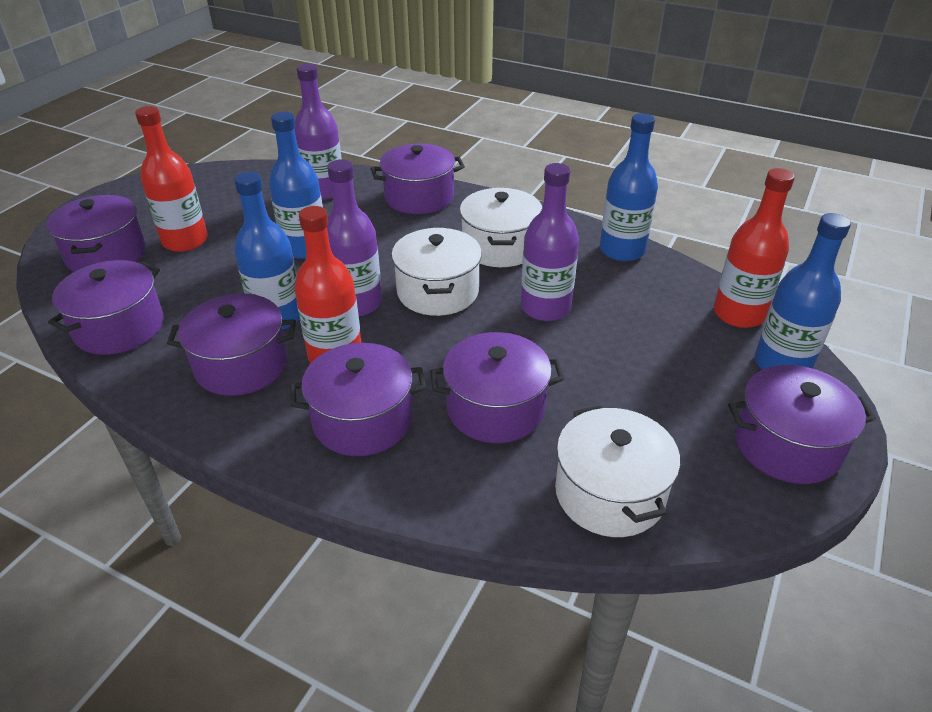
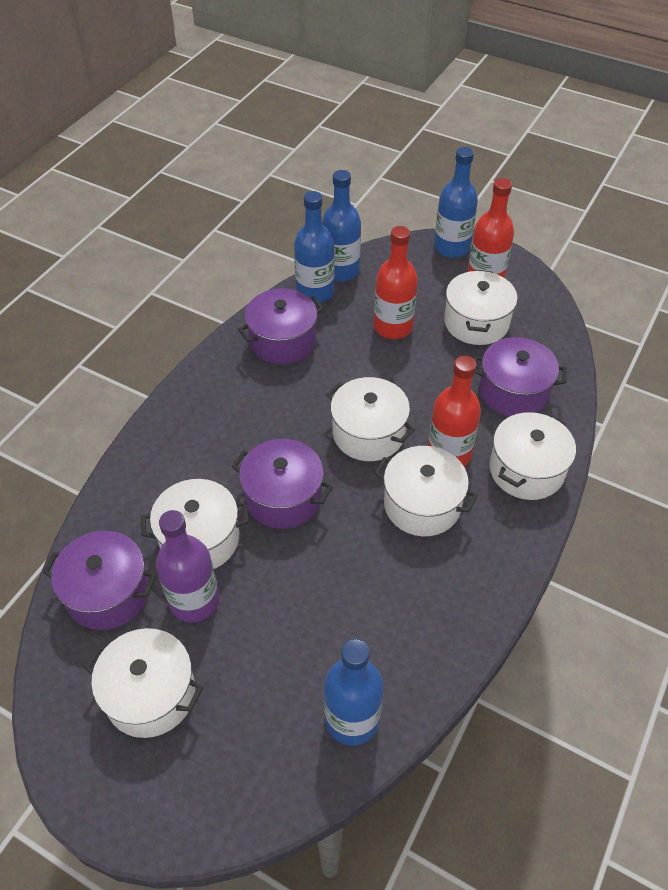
purple bottle: 3 -> 1
purple pot: 7 -> 4
white pot: 3 -> 6

